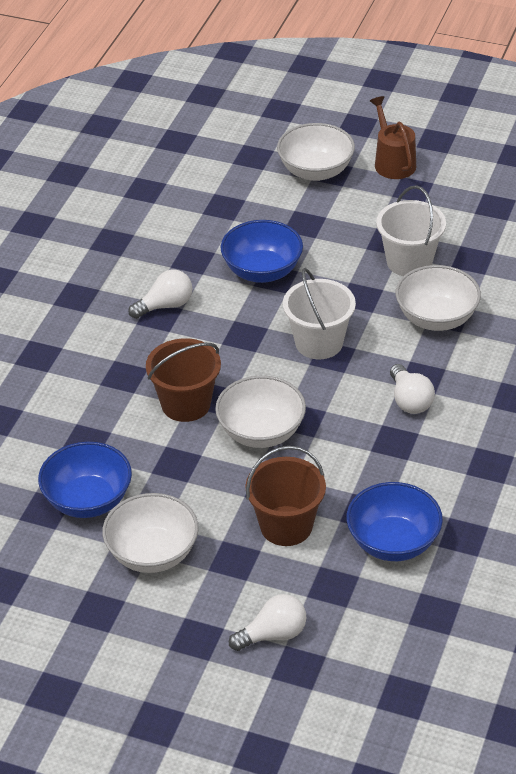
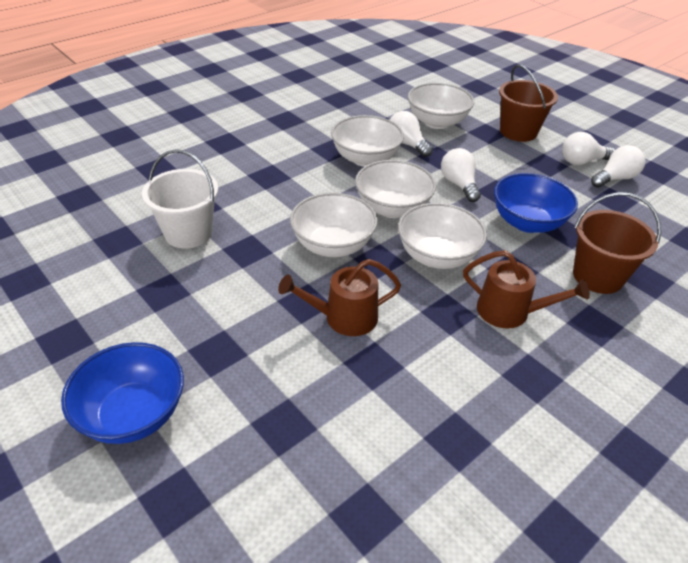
blue bowl: 3 -> 2
brown watering can: 1 -> 2
white bowl: 4 -> 5
white bucket: 2 -> 1
white light bulb: 3 -> 4

